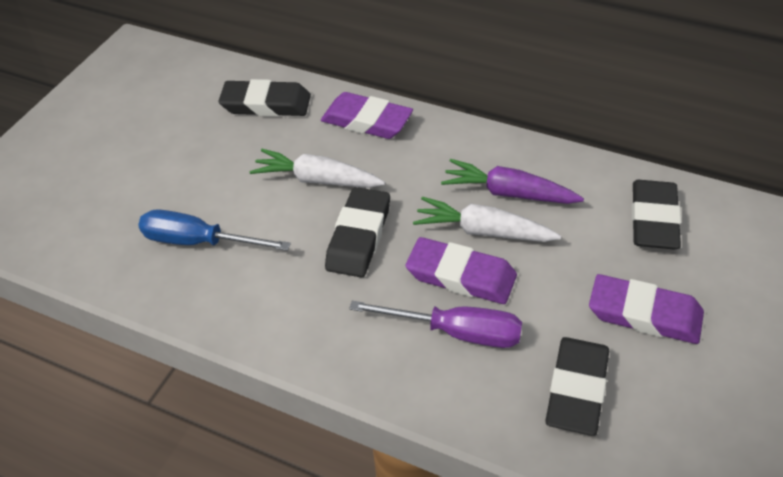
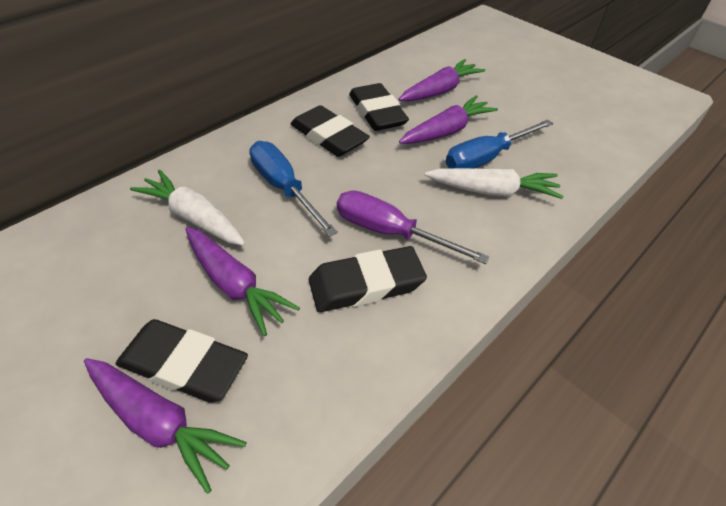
blue screwdriver: 1 -> 2
purple carrot: 1 -> 4
purple eraser: 3 -> 0

